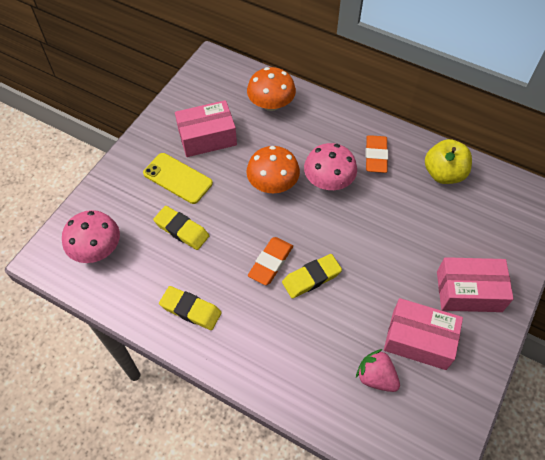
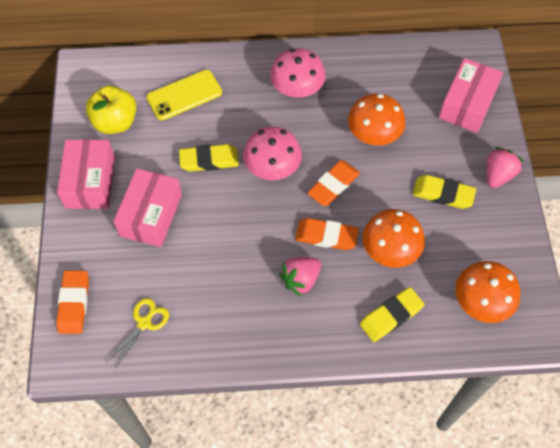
orange eraser: 2 -> 3
orange mushroom: 2 -> 3
pink strawberry: 1 -> 2
yellow scissors: 0 -> 1

